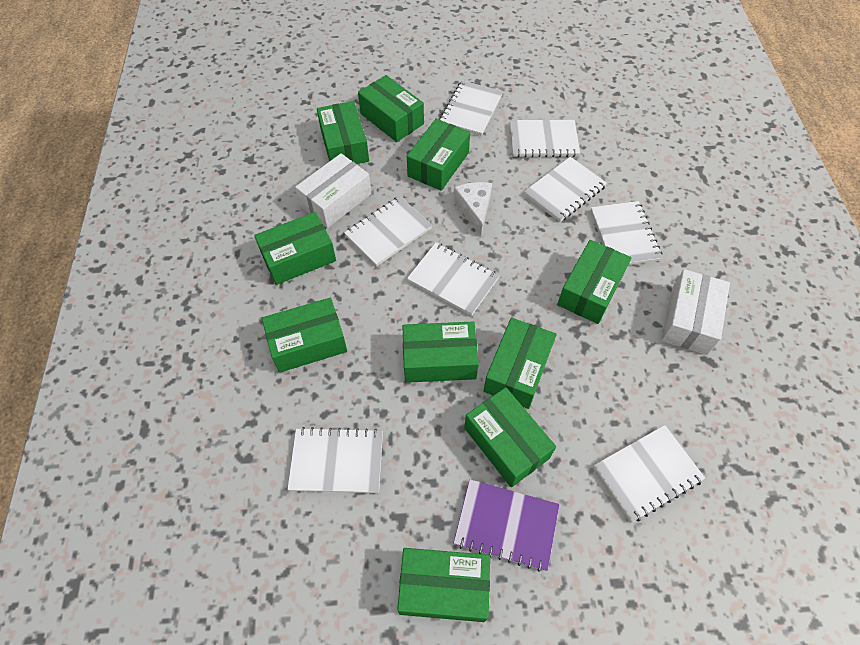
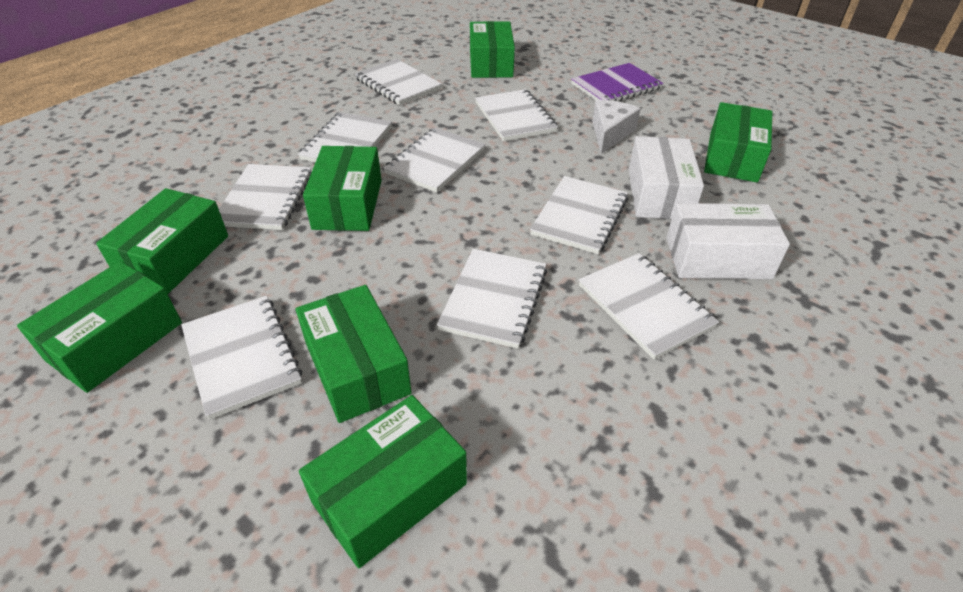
green box: 10 -> 7
white notebook: 8 -> 9

